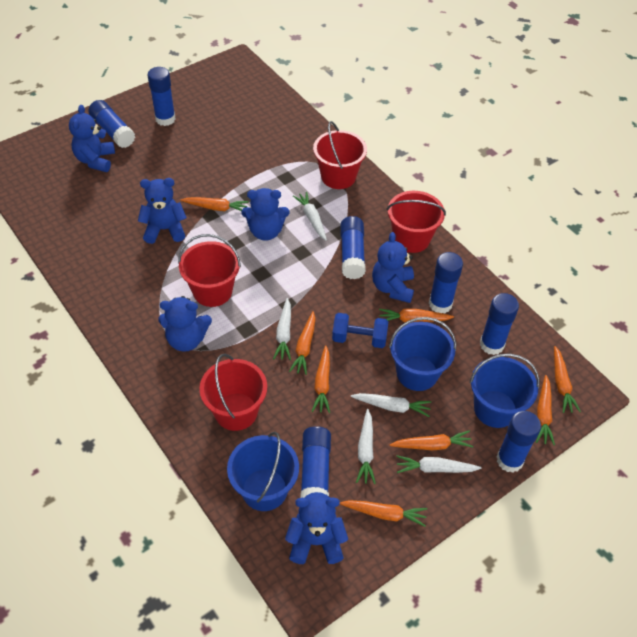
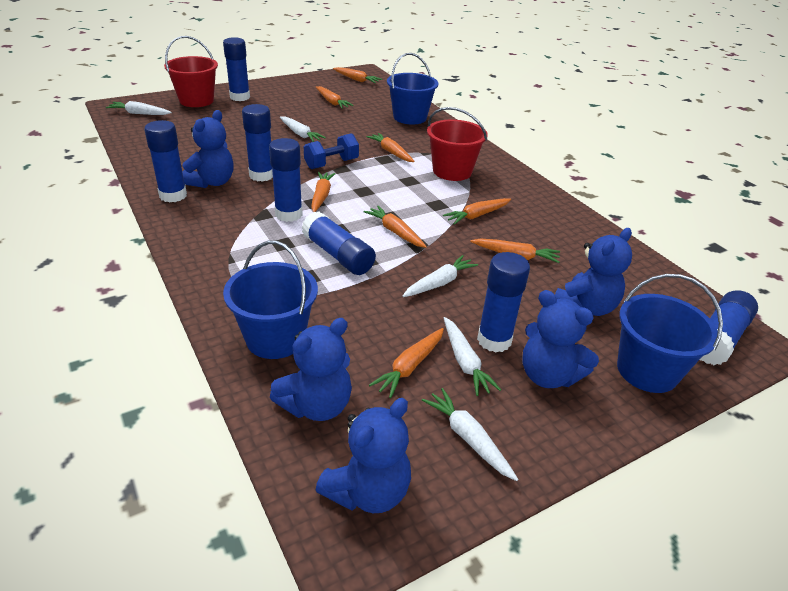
blue teddy bear: 6 -> 5
red bucket: 4 -> 2

